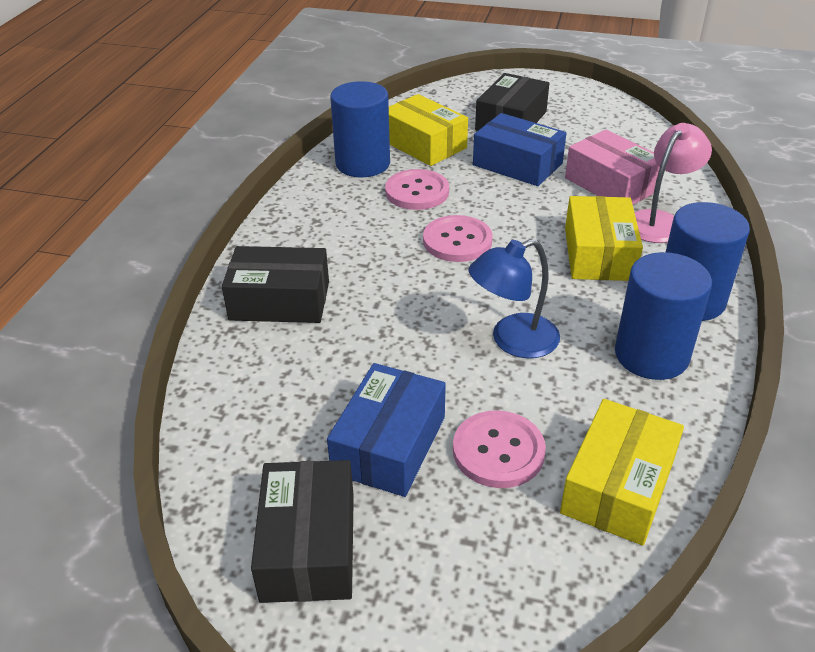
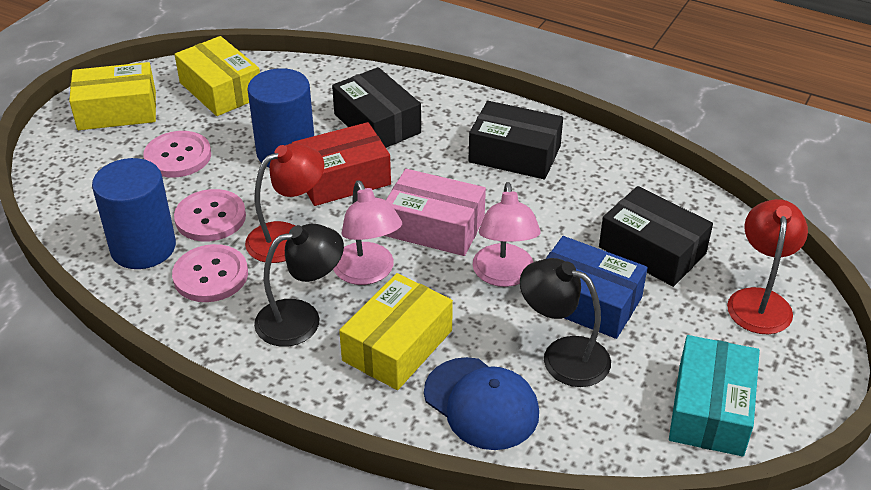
black lamp: 0 -> 2
blue box: 2 -> 1
blue cap: 0 -> 1
blue cylinder: 3 -> 2
blue lamp: 1 -> 0
pink lamp: 1 -> 2
red box: 0 -> 1
red lamp: 0 -> 2
turquoise box: 0 -> 1

